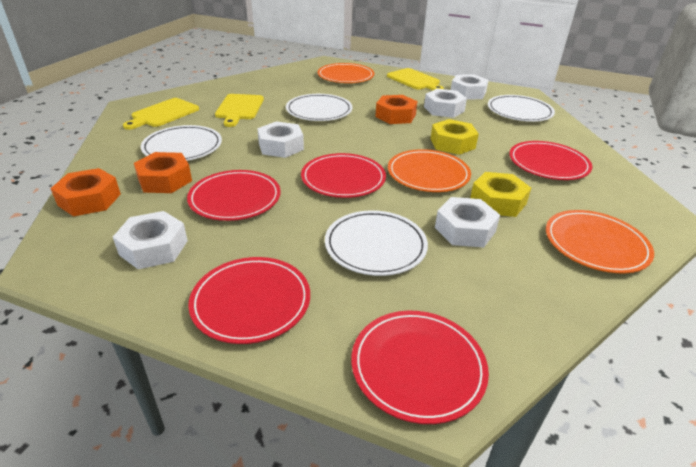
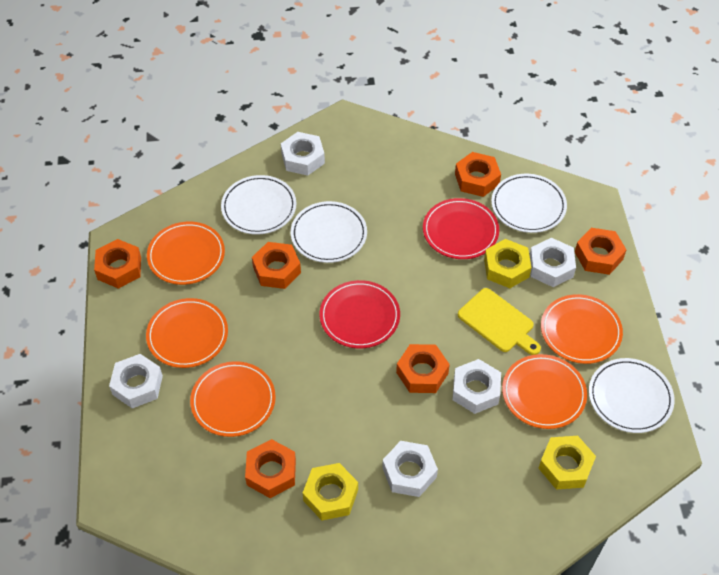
orange nut: 3 -> 6
orange plate: 3 -> 5
red plate: 5 -> 2
yellow cutting board: 3 -> 1
yellow nut: 2 -> 3

